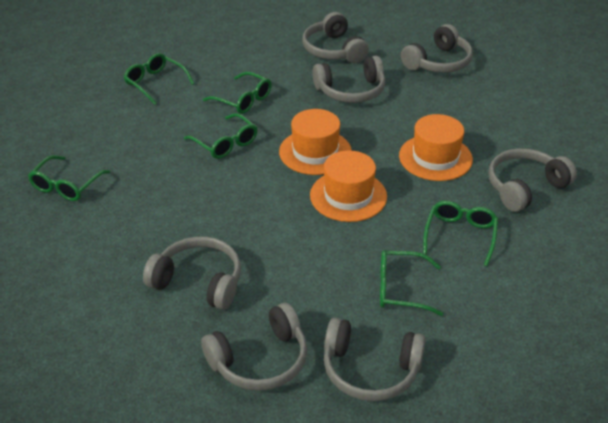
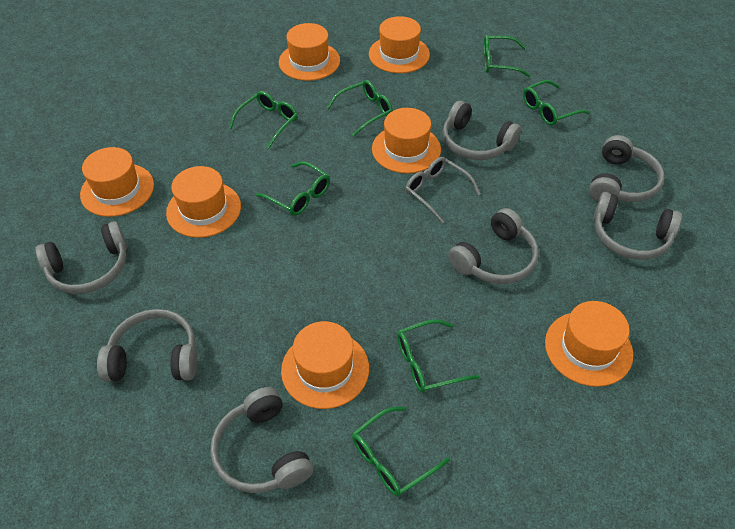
green glasses: 6 -> 7
grey glasses: 0 -> 1
orange hat: 3 -> 7

